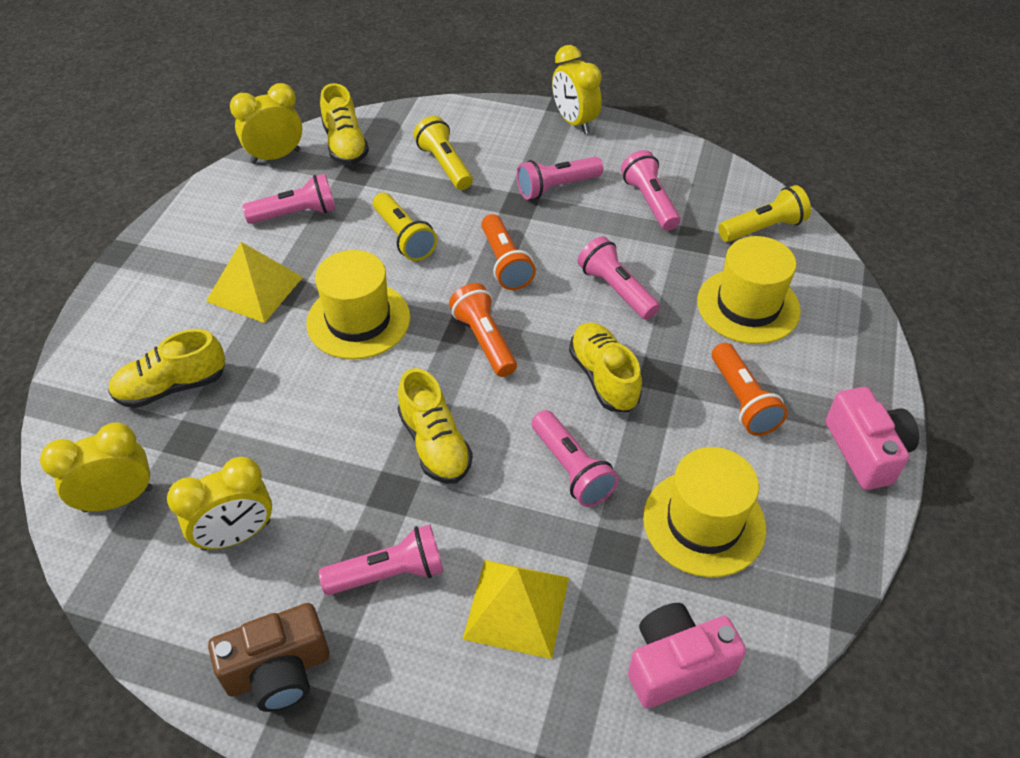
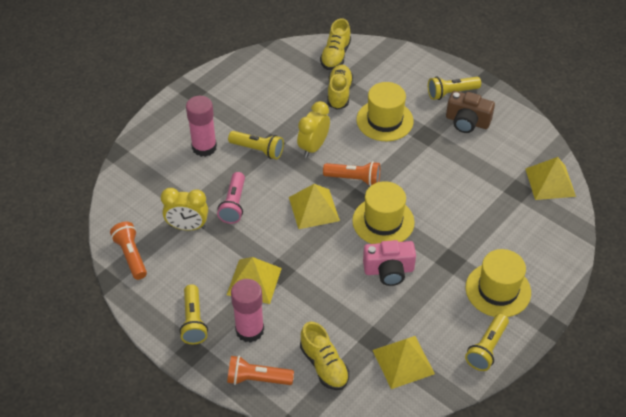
pink camera: 2 -> 1
pink flashlight: 6 -> 1
pink glue stick: 0 -> 2
yellow clock: 4 -> 2
yellow flashlight: 3 -> 4
yellow pyramid: 2 -> 4
yellow shoe: 4 -> 3

